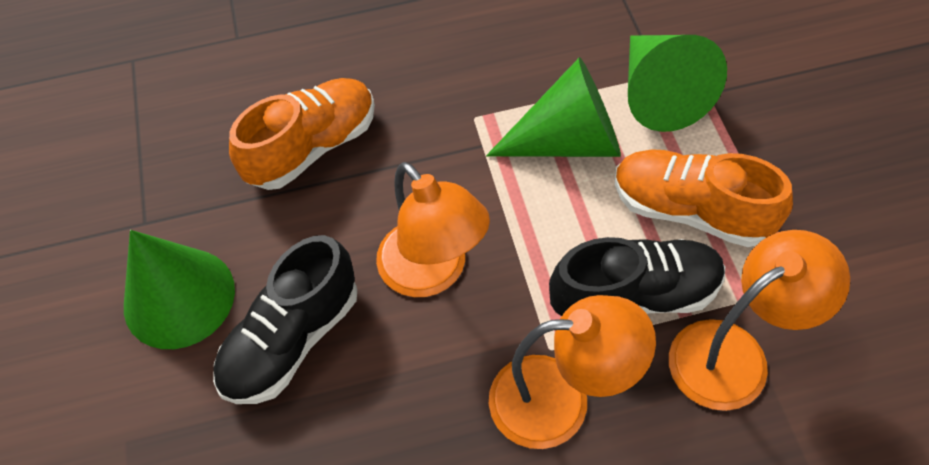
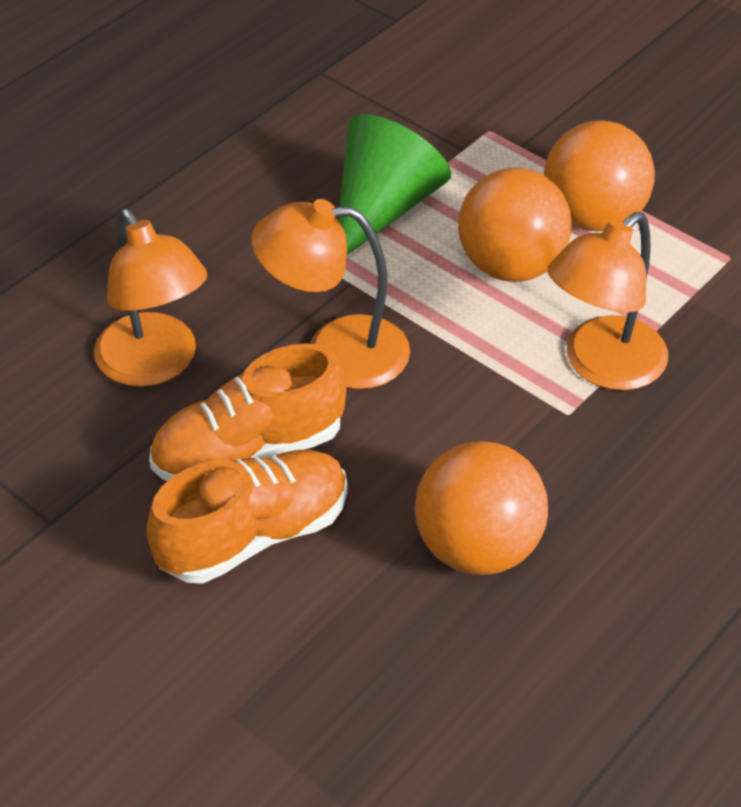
black shoe: 2 -> 0
green cone: 3 -> 1
orange ball: 0 -> 3

